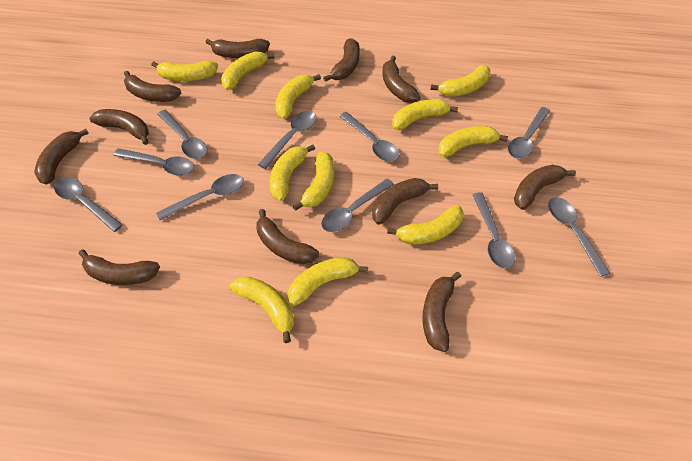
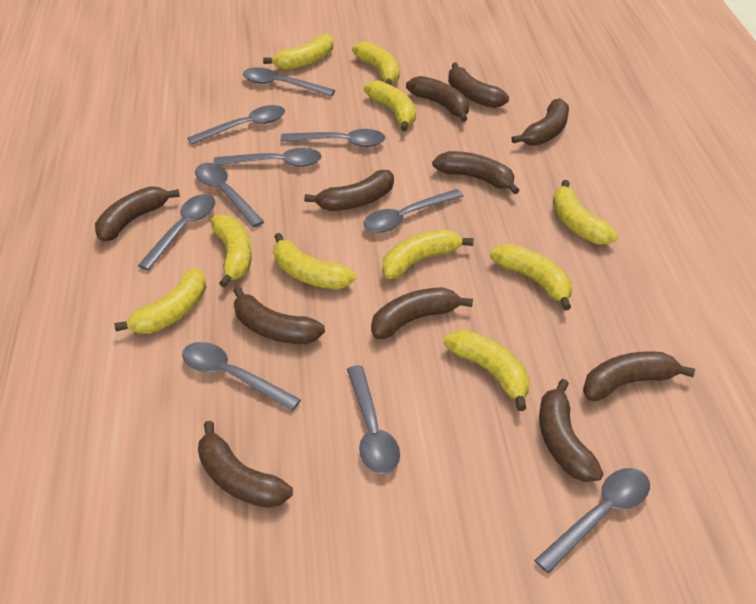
yellow banana: 11 -> 10

